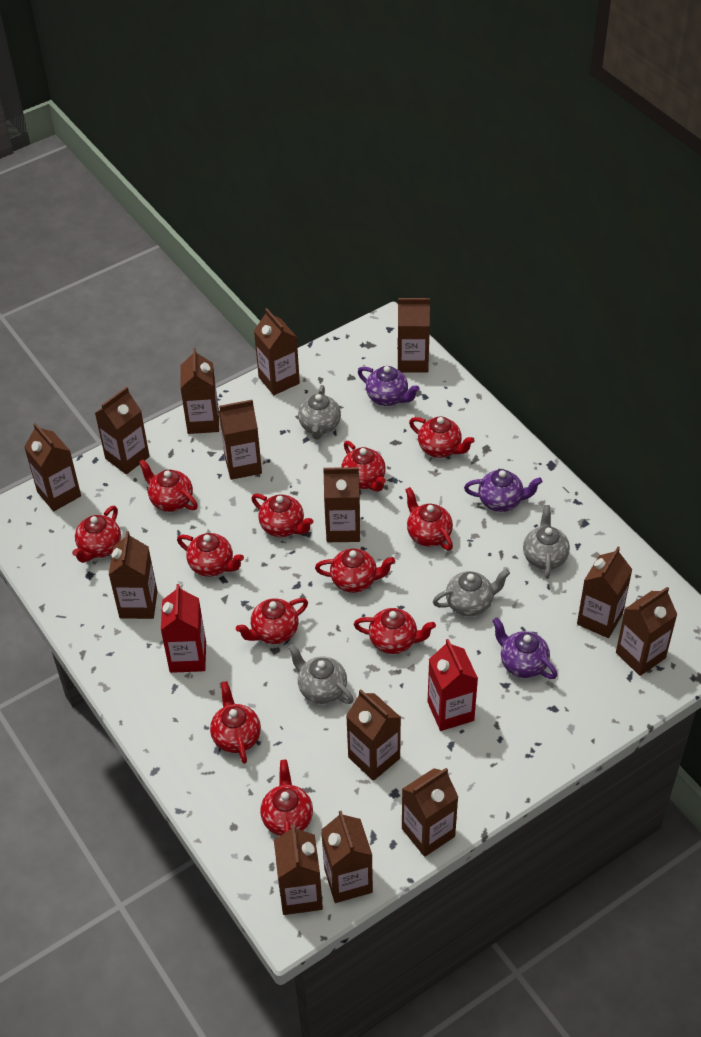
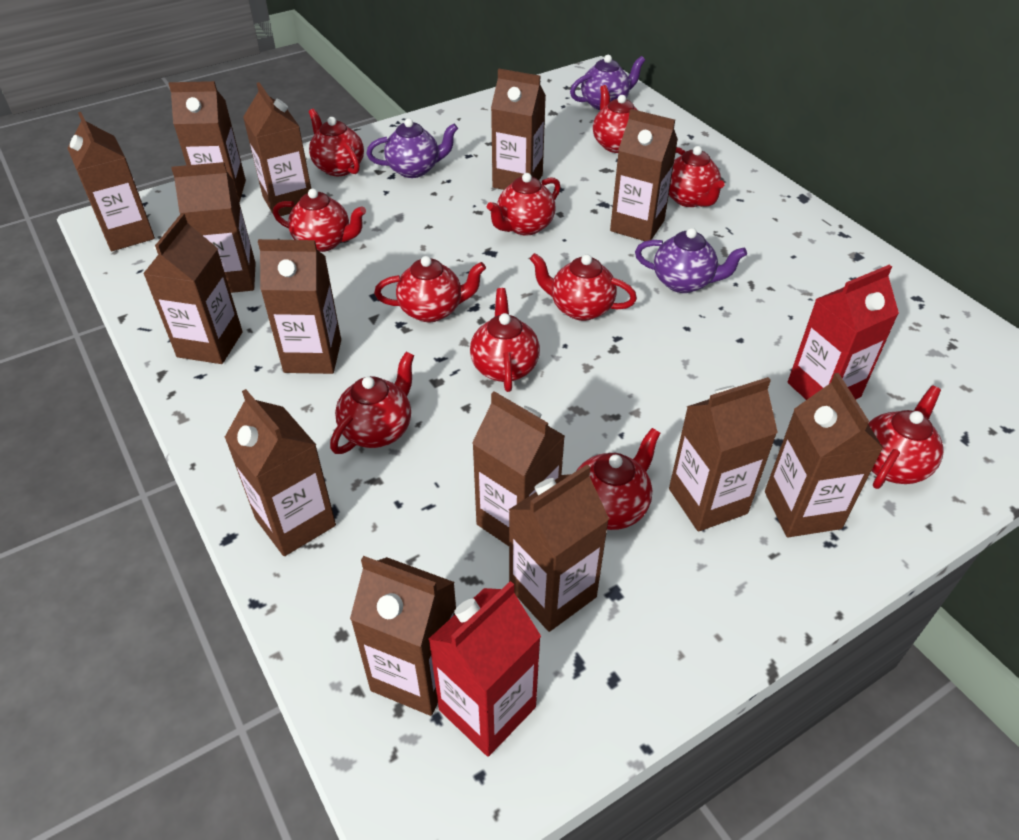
grey teapot: 4 -> 0
red teapot: 12 -> 11

